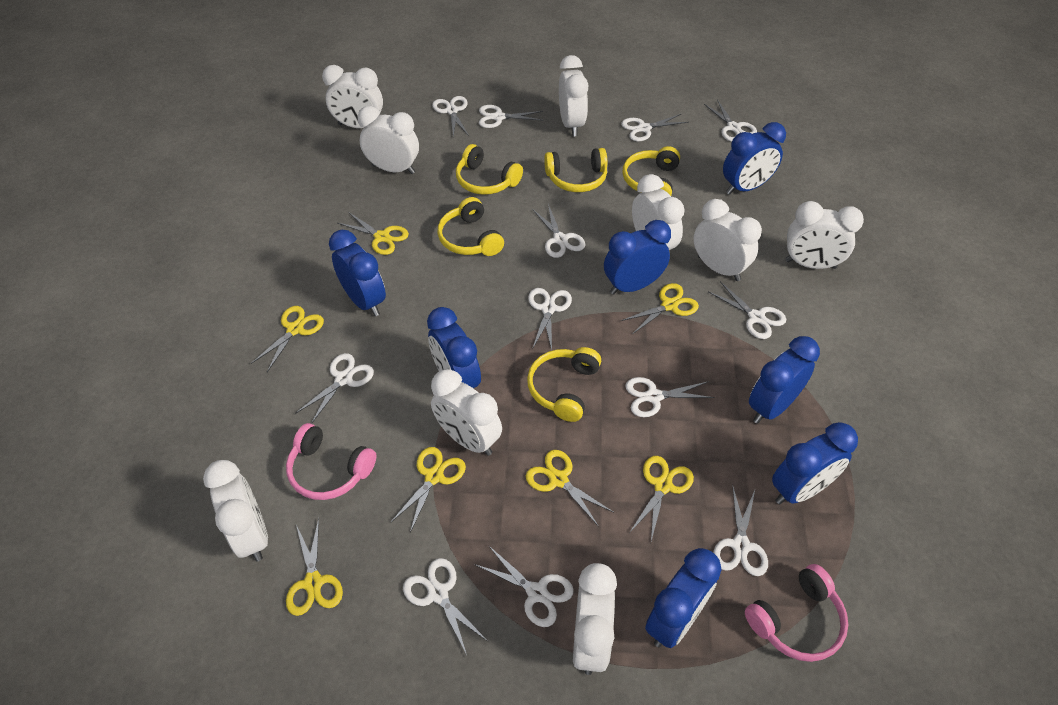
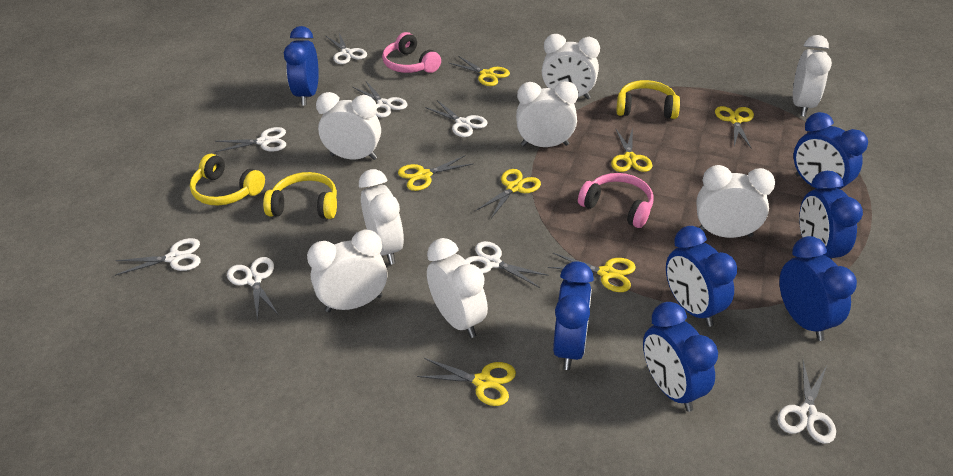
white clock: 9 -> 8
white scissors: 12 -> 8
yellow headphones: 5 -> 3

